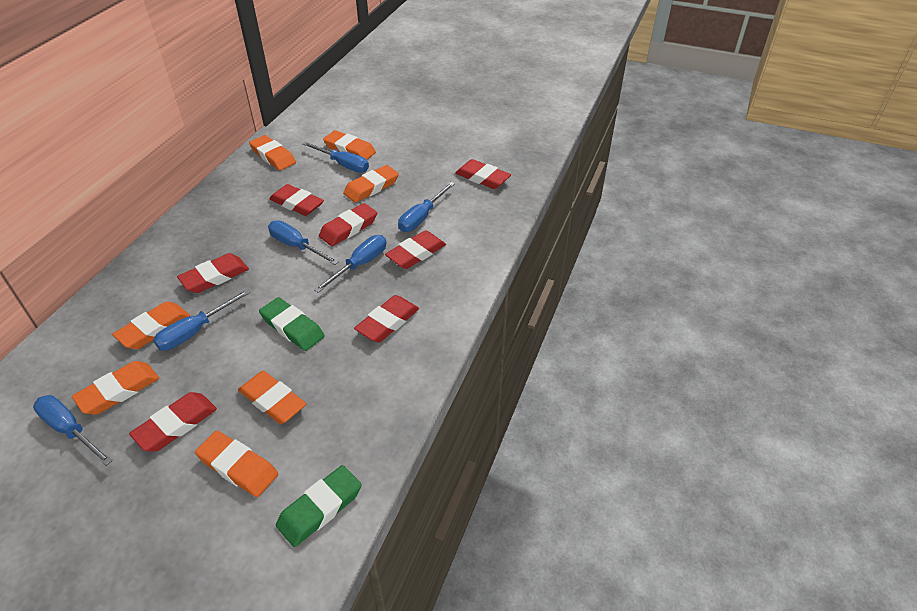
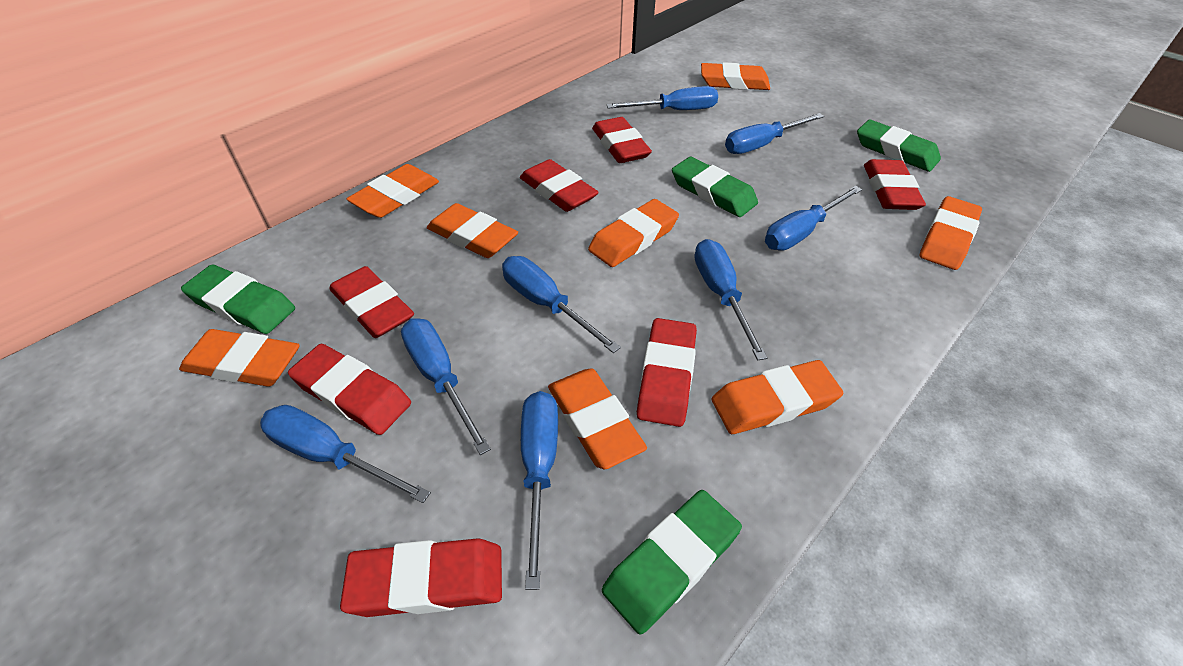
blue screwdriver: 6 -> 8
green eraser: 2 -> 4
orange eraser: 7 -> 8

